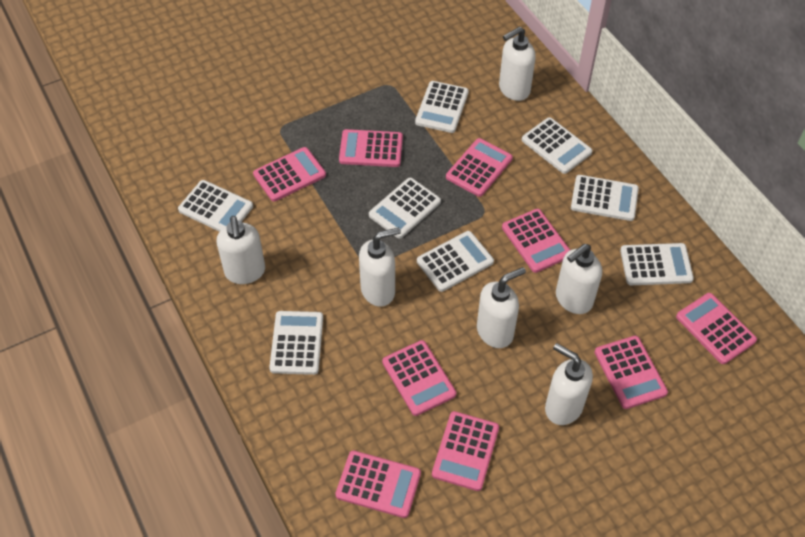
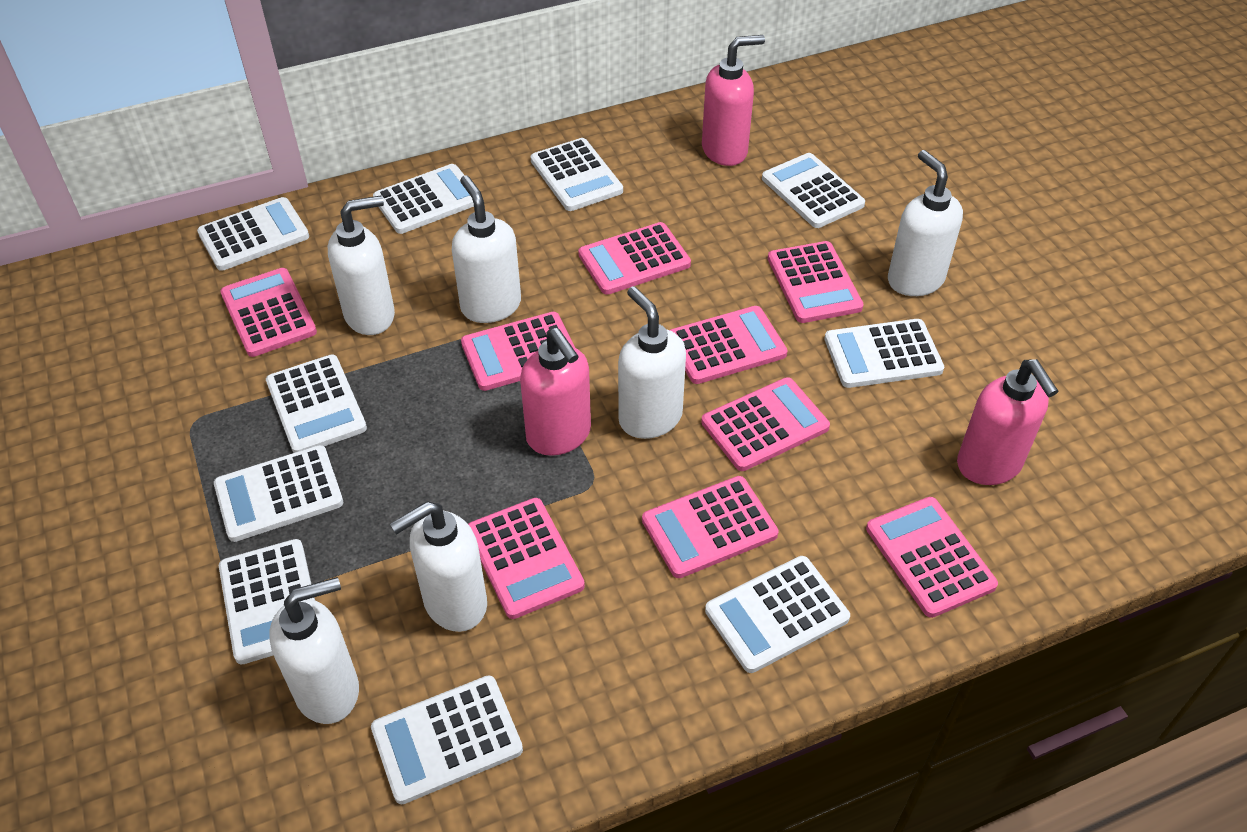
pink soap dispenser: 0 -> 3
white calculator: 8 -> 10

